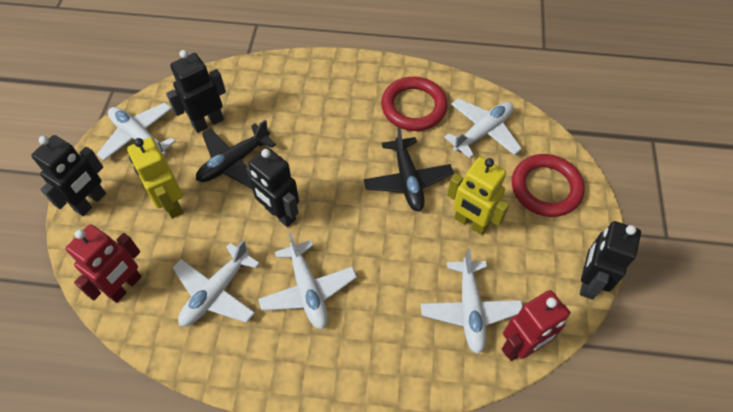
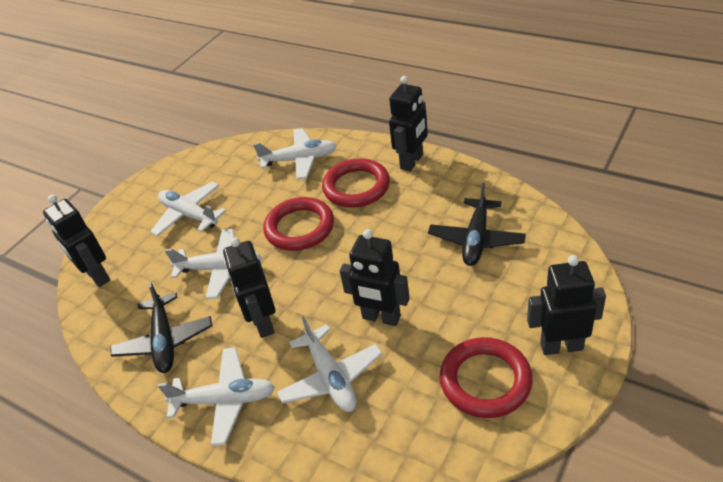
black robot: 4 -> 5
red ring: 2 -> 3
red robot: 2 -> 0
yellow robot: 2 -> 0

